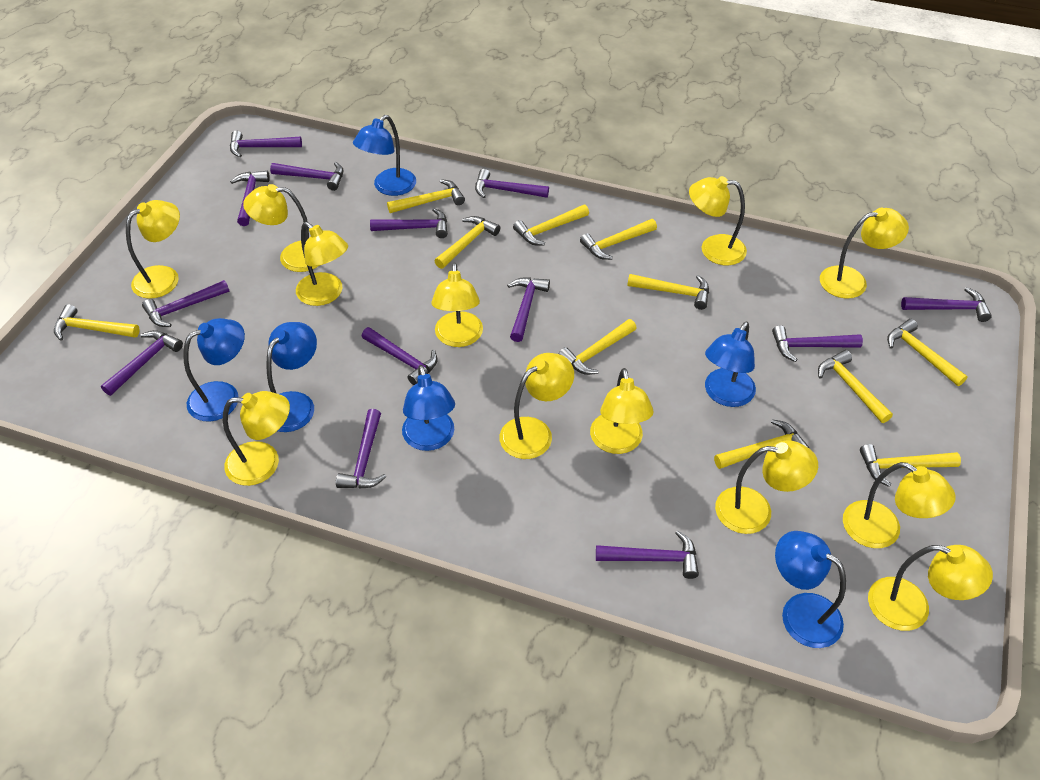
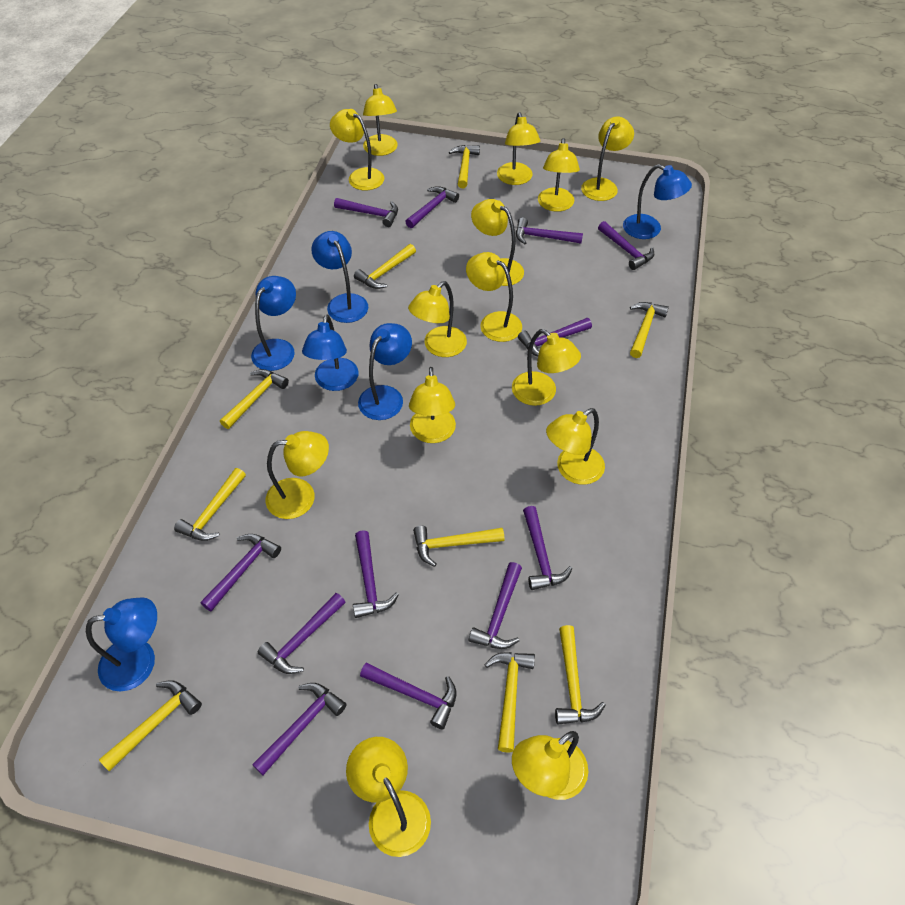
purple hammer: 13 -> 12
yellow hammer: 11 -> 9
yellow lamp: 12 -> 14

